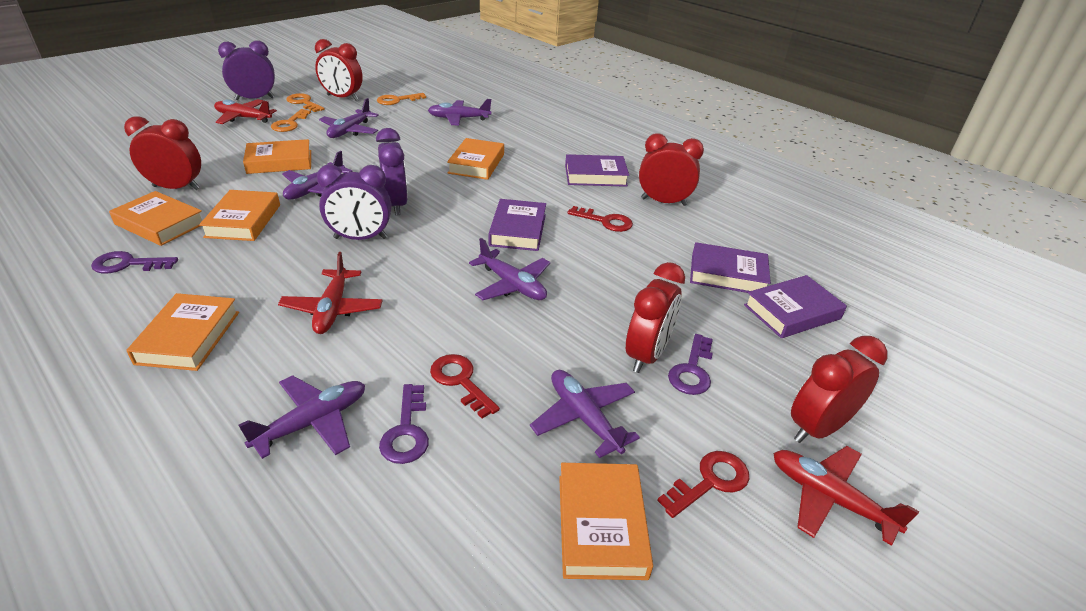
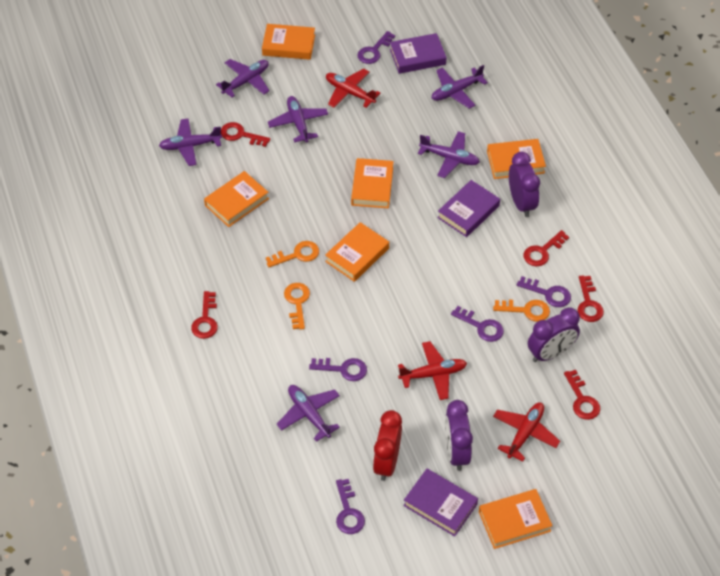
purple book: 4 -> 3
purple key: 3 -> 5
red clock: 5 -> 1
red key: 3 -> 5

